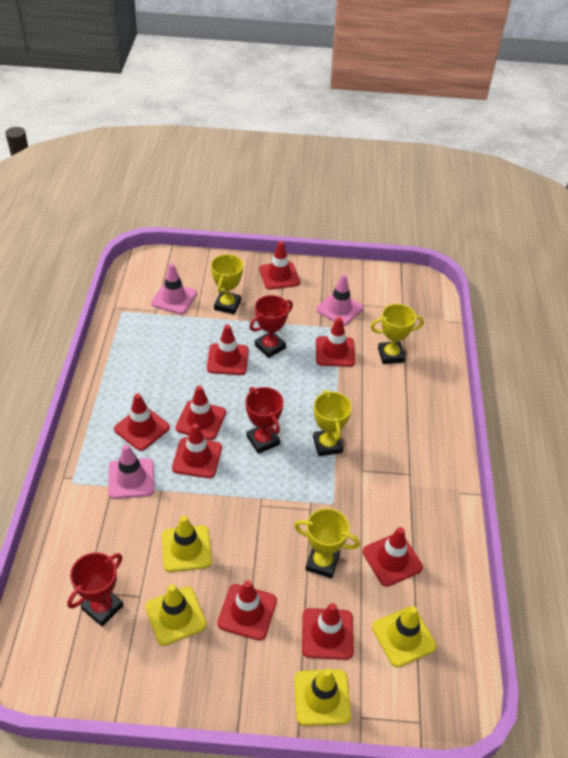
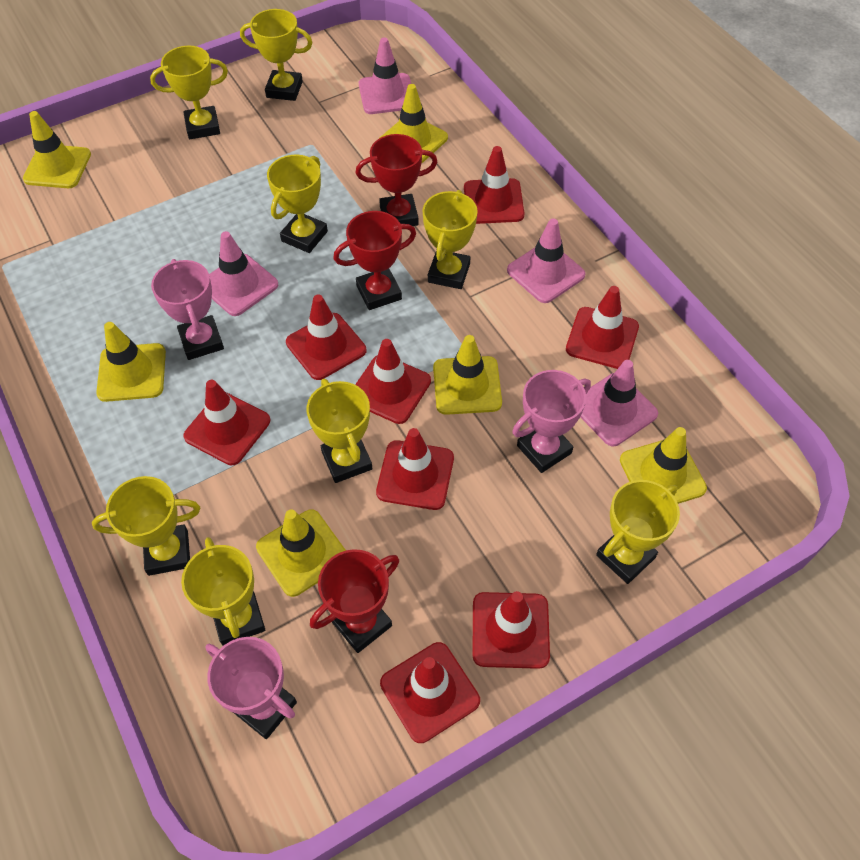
pink traffic cone: 3 -> 4
pink trophy: 0 -> 3
red traffic cone: 9 -> 8
yellow traffic cone: 4 -> 6
yellow trophy: 4 -> 8

